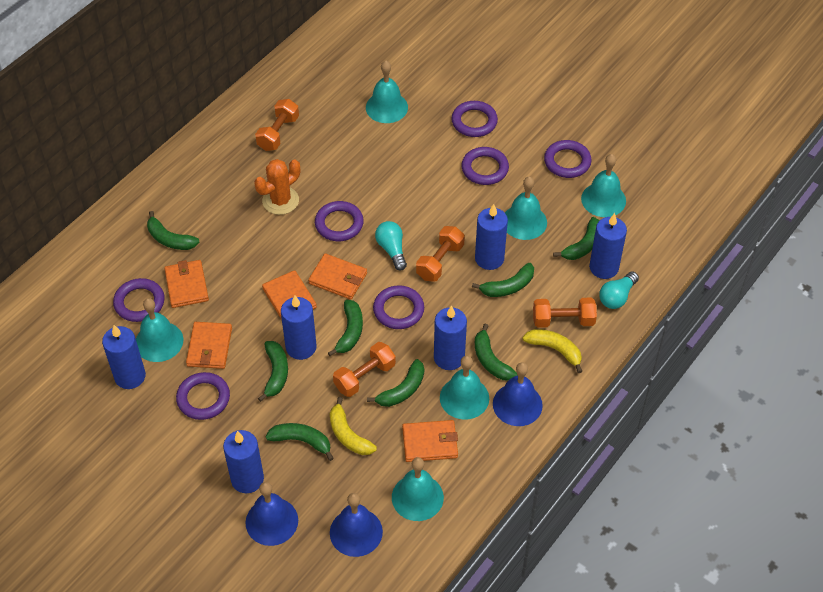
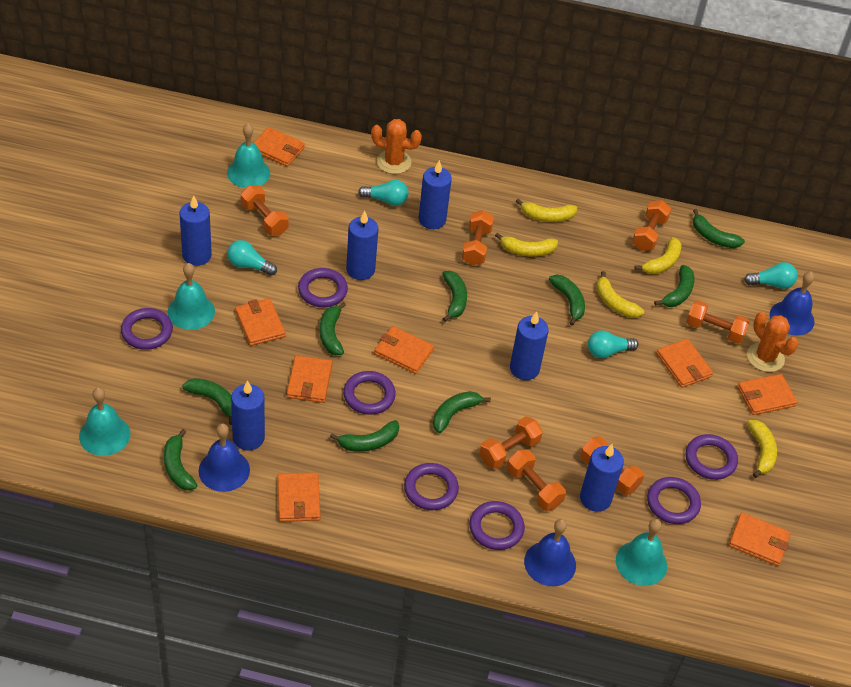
green banana: 8 -> 9
orange cactus: 1 -> 2
orange dumbbell: 4 -> 7
orange wallet: 5 -> 8
turquoise bell: 6 -> 4
turquoise light bulb: 2 -> 4
yellow banana: 2 -> 5

